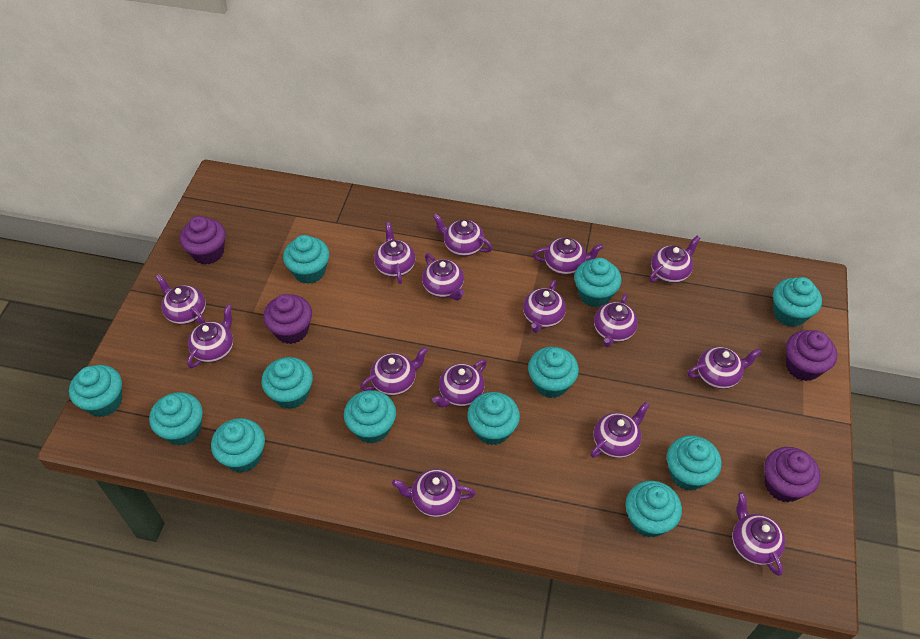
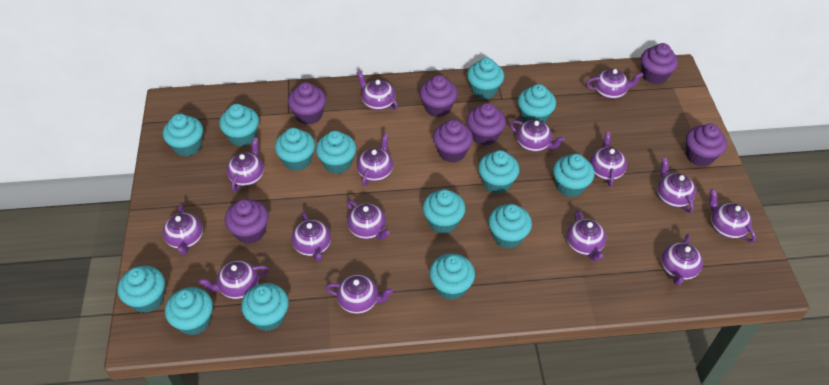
purple cupcake: 4 -> 7
turquoise cupcake: 12 -> 14

